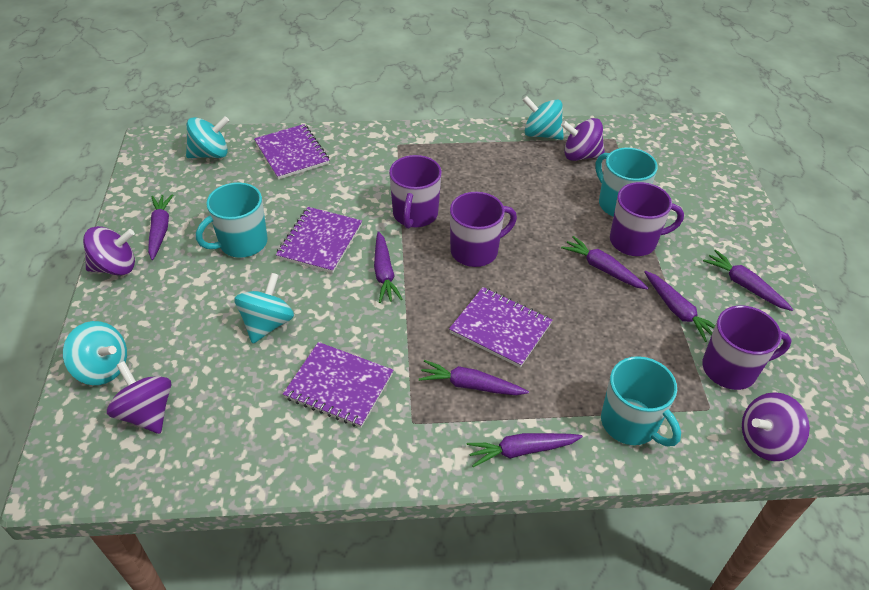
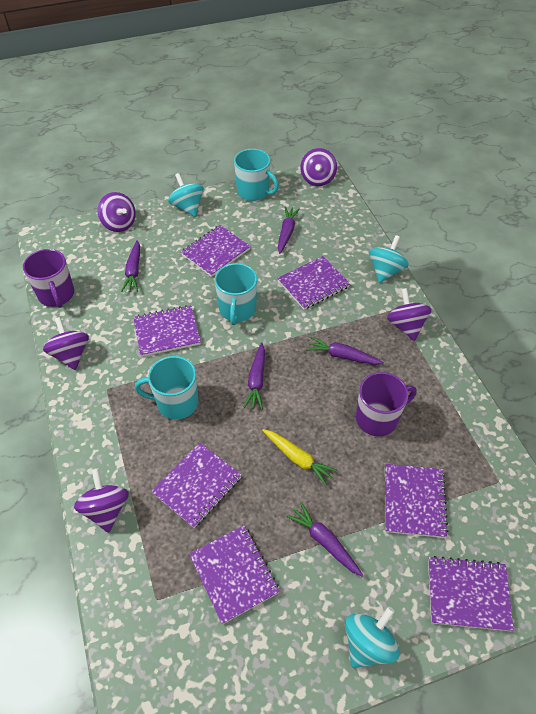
purple carrot: 7 -> 5
purple mug: 4 -> 2
purple notebook: 4 -> 7
purple spinning top: 4 -> 5
turquoise spinning top: 4 -> 3
yellow carrot: 0 -> 1

